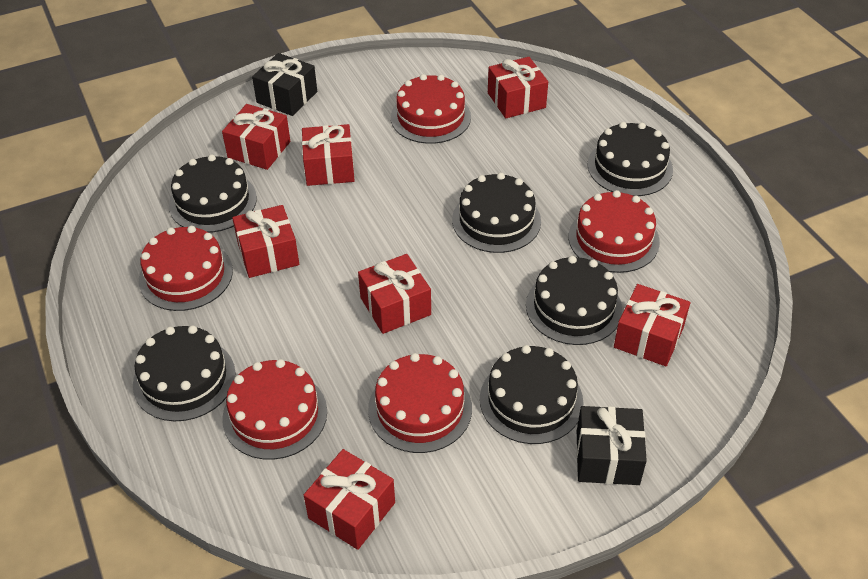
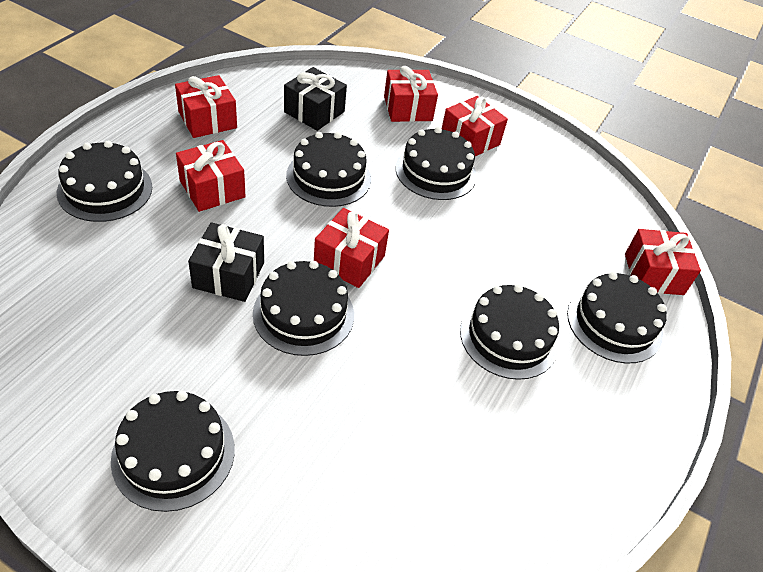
black cake: 6 -> 7
red cake: 5 -> 0
red gift: 7 -> 6

